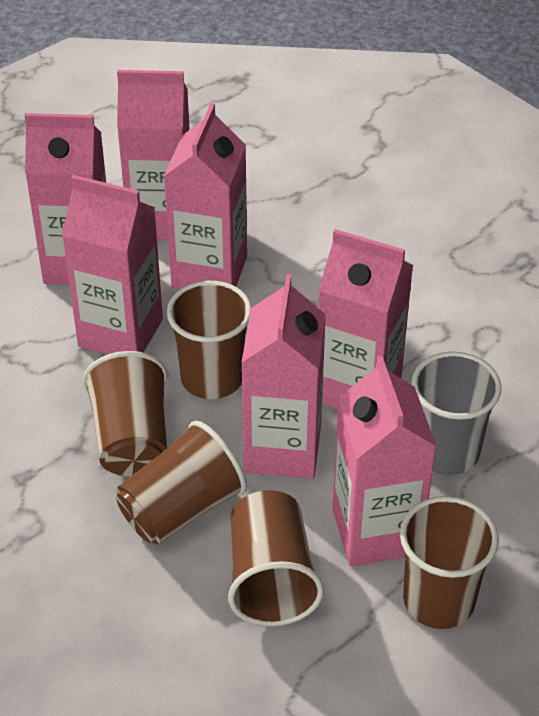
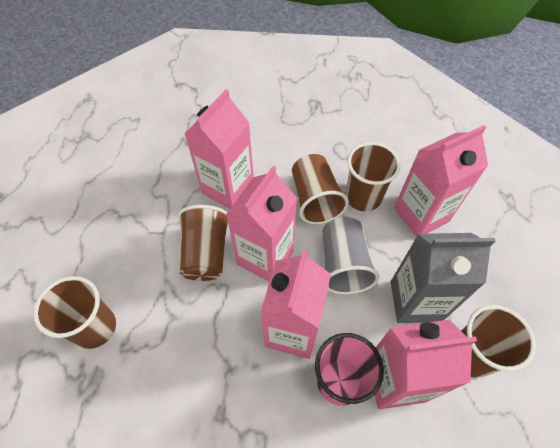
grey carton: 0 -> 1
pink carton: 7 -> 5
pink cup: 0 -> 1

